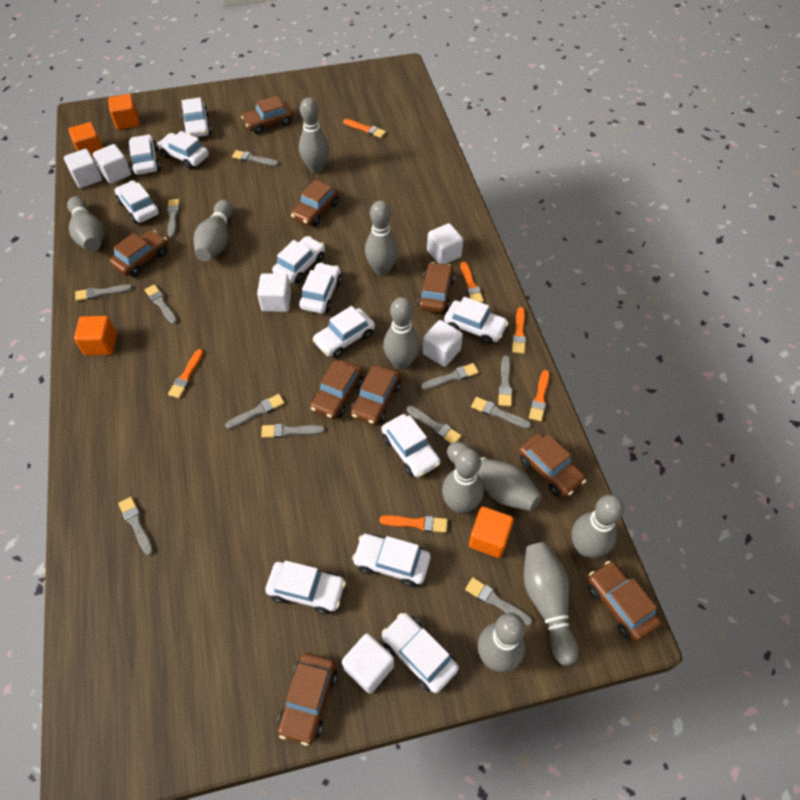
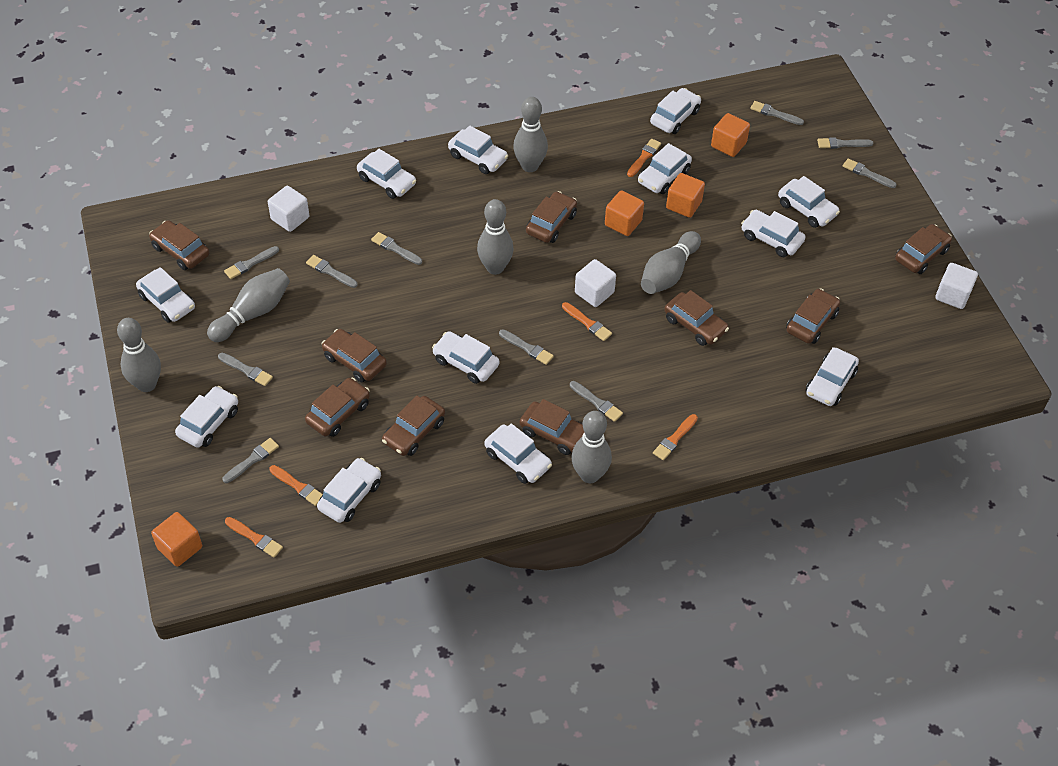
grey bowling pin: 10 -> 6
grey brush: 12 -> 10
orange brush: 6 -> 5
white cube: 6 -> 3

